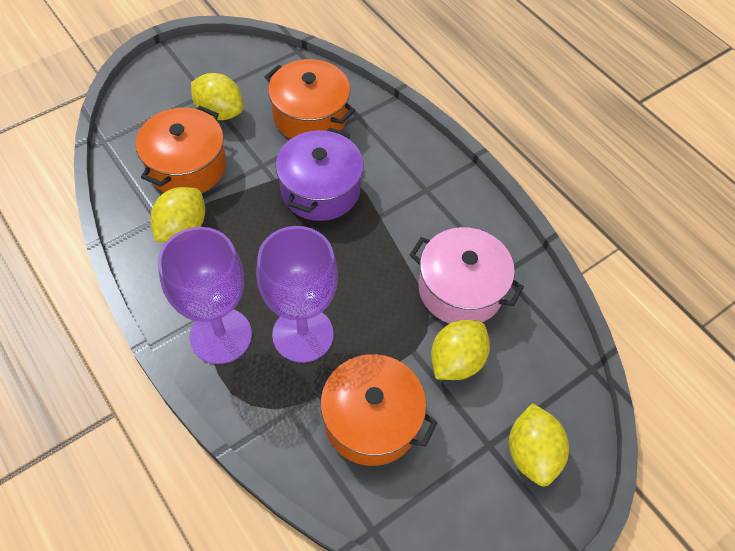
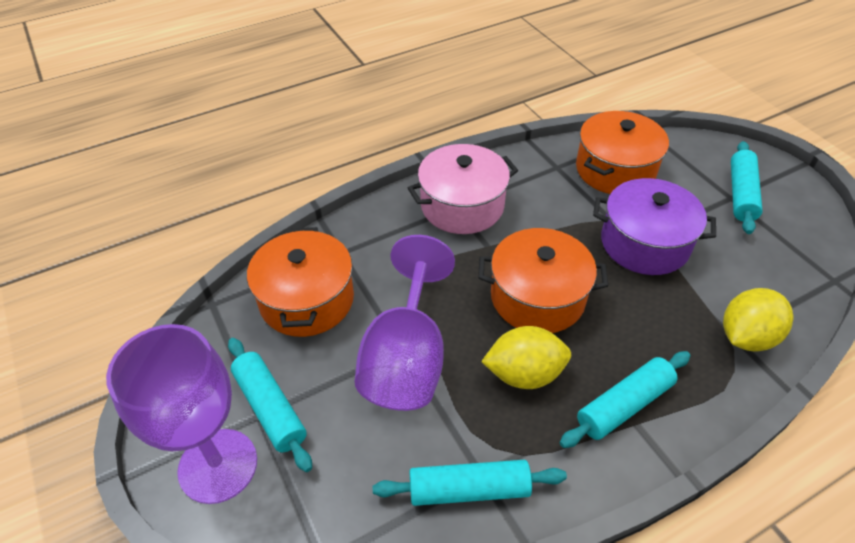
turquoise rolling pin: 0 -> 4
yellow lemon: 4 -> 2

